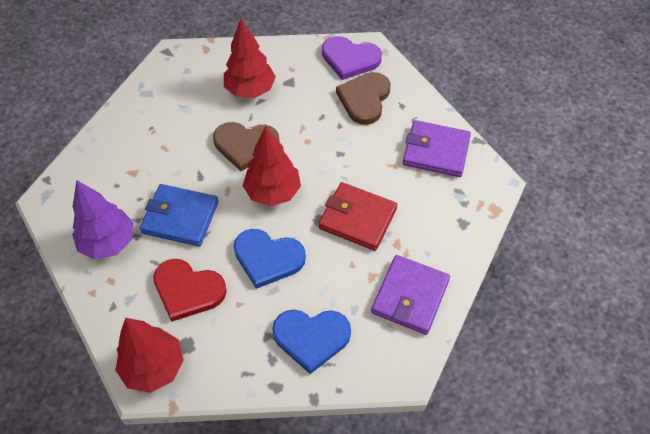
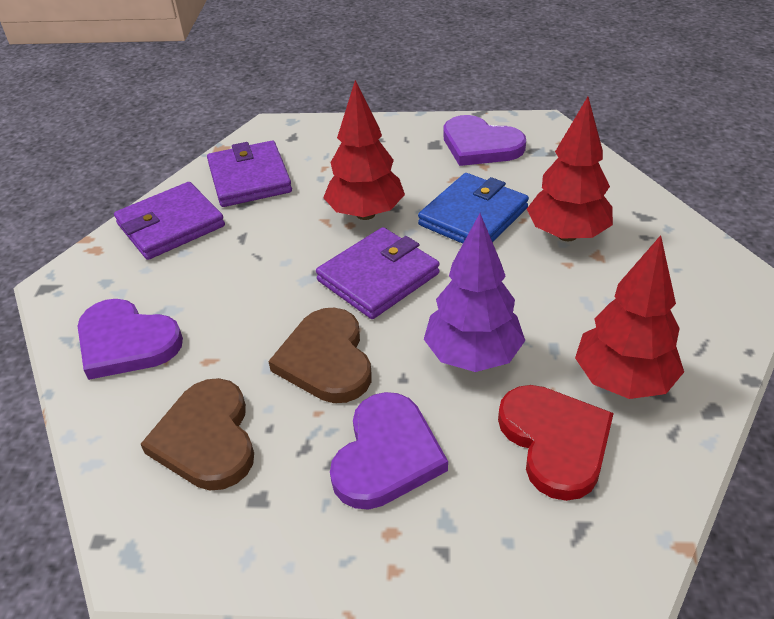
blue heart: 2 -> 0
purple heart: 1 -> 3
purple wallet: 2 -> 3
red wallet: 1 -> 0

